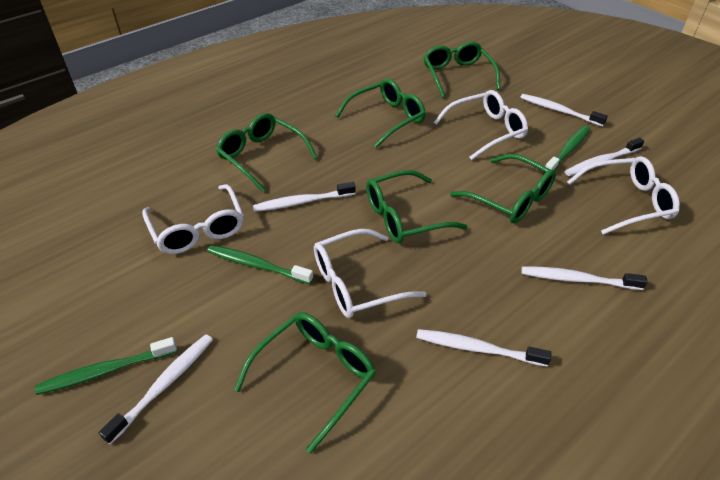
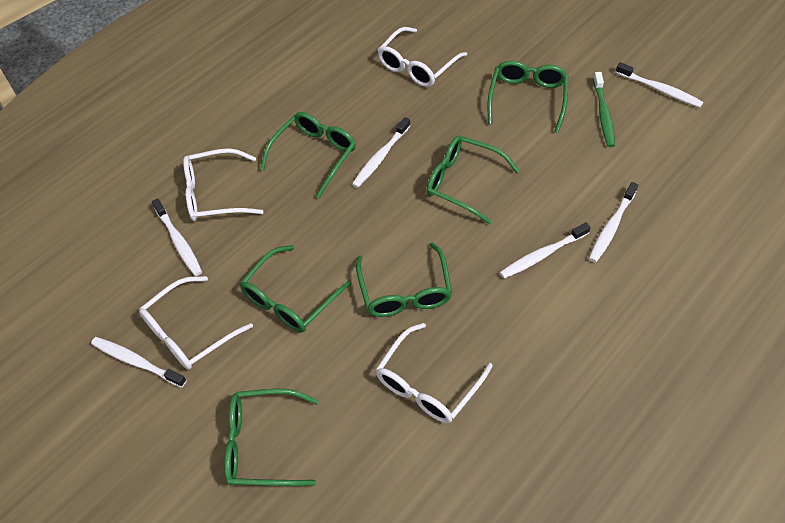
green toothbrush: 3 -> 1

